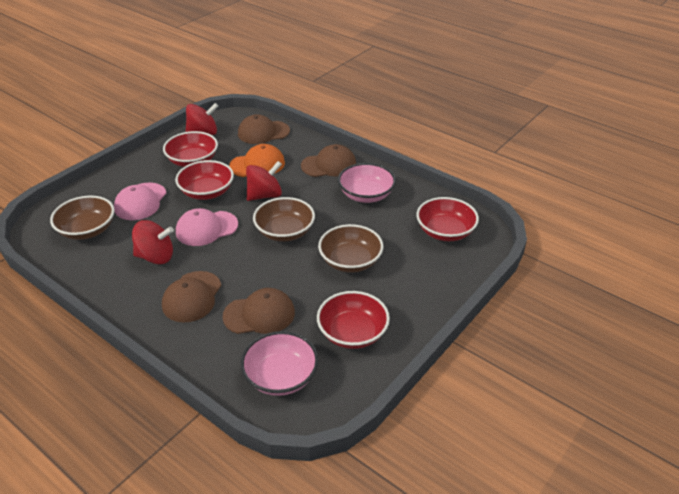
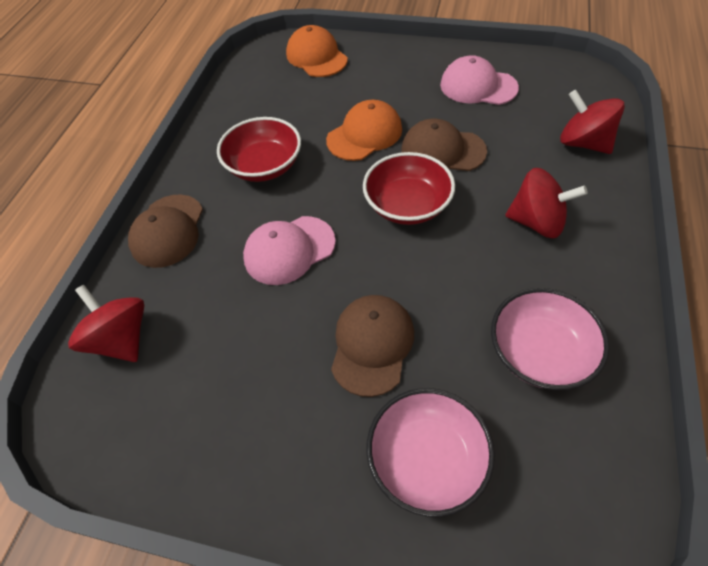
brown bowl: 3 -> 0
brown cap: 4 -> 3
orange cap: 1 -> 2
red bowl: 4 -> 2

